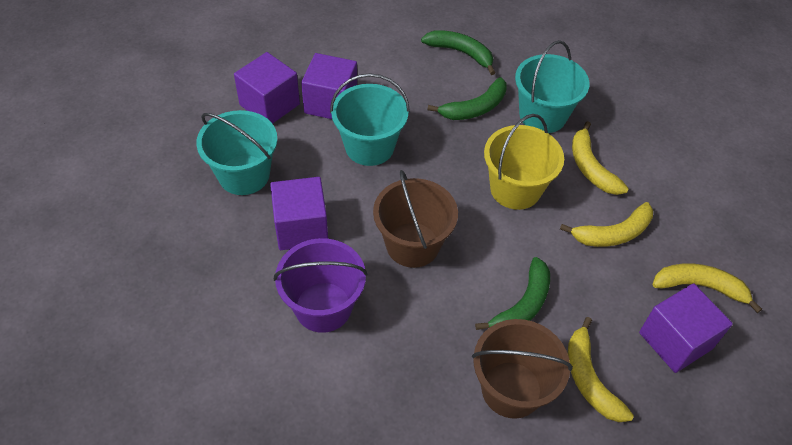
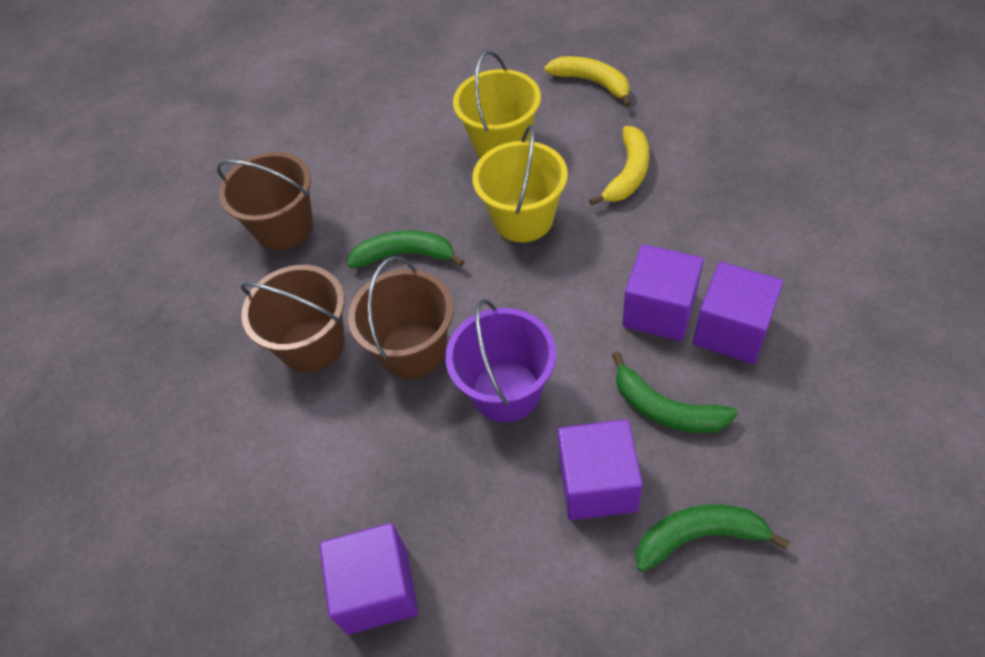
brown bucket: 2 -> 3
turquoise bucket: 3 -> 0
yellow banana: 4 -> 2
yellow bucket: 1 -> 2

